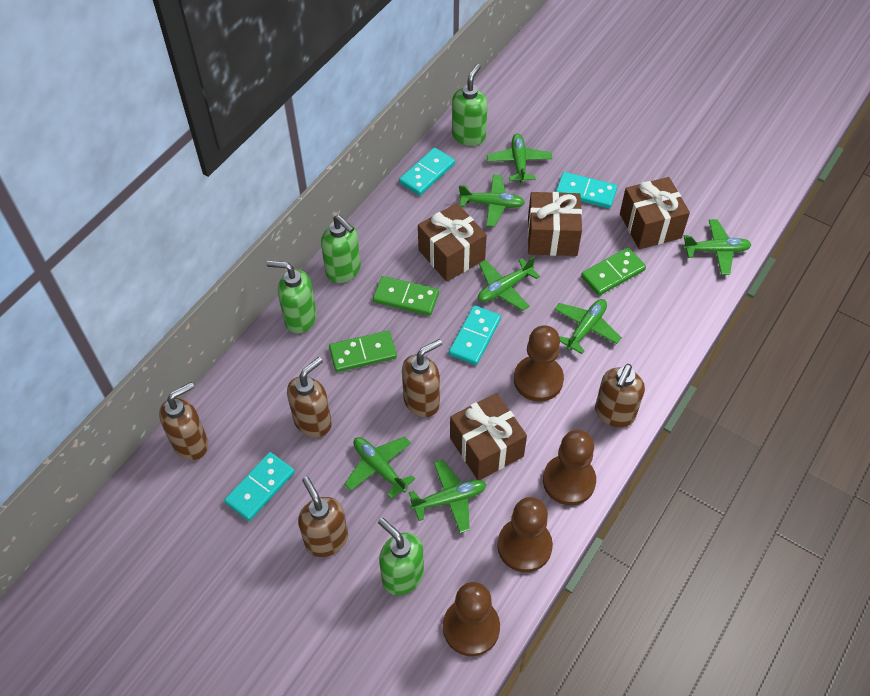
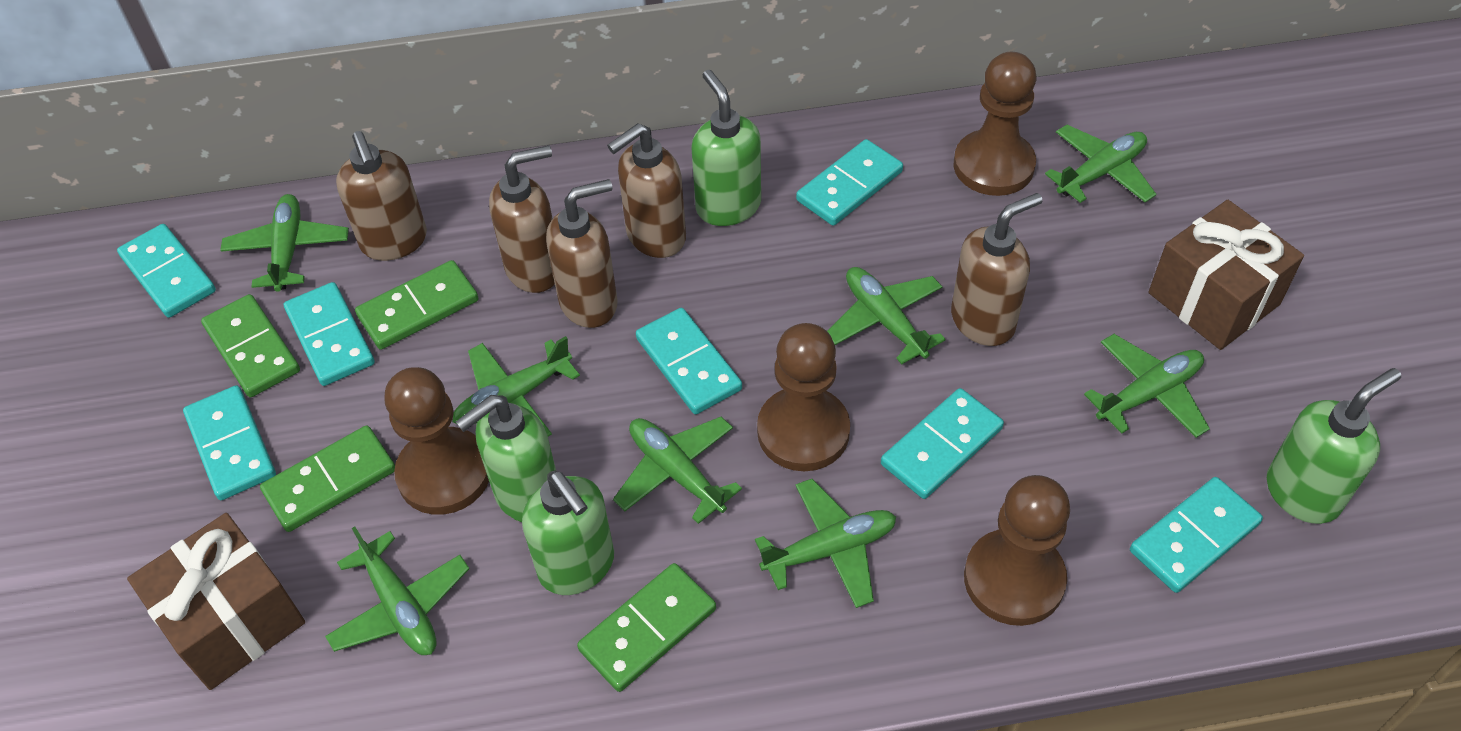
brown gift: 4 -> 2
green domino: 3 -> 4
green plane: 7 -> 8
turquoise domino: 4 -> 7

